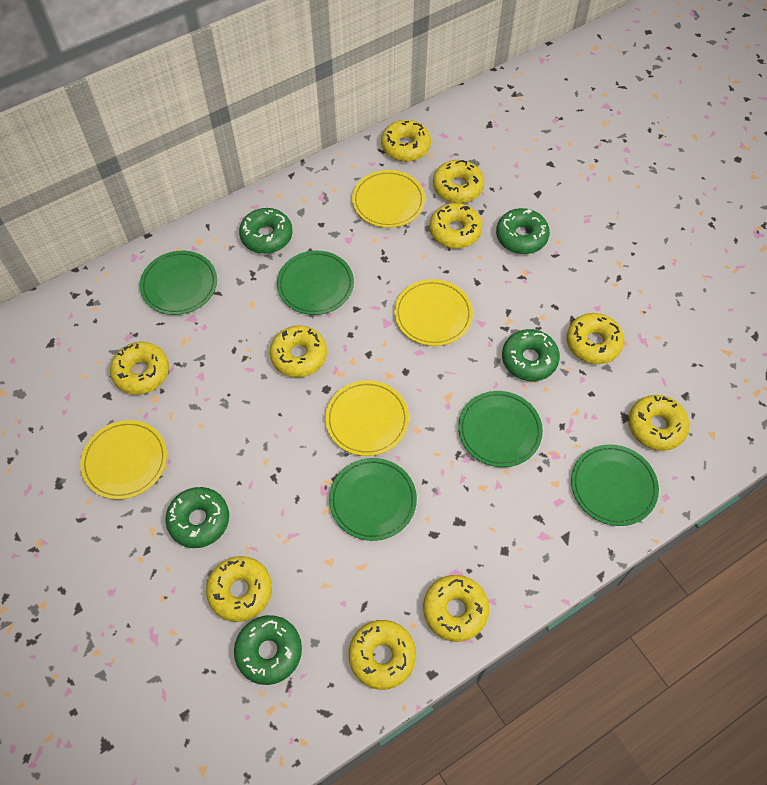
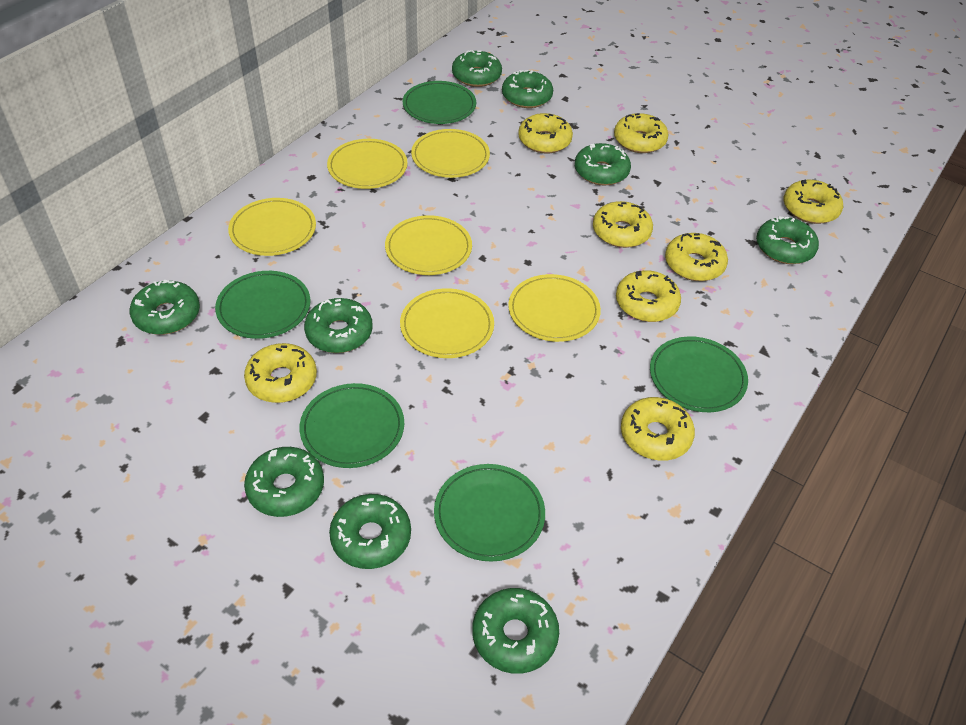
green donut: 5 -> 9
yellow donut: 10 -> 8
yellow plate: 4 -> 6

